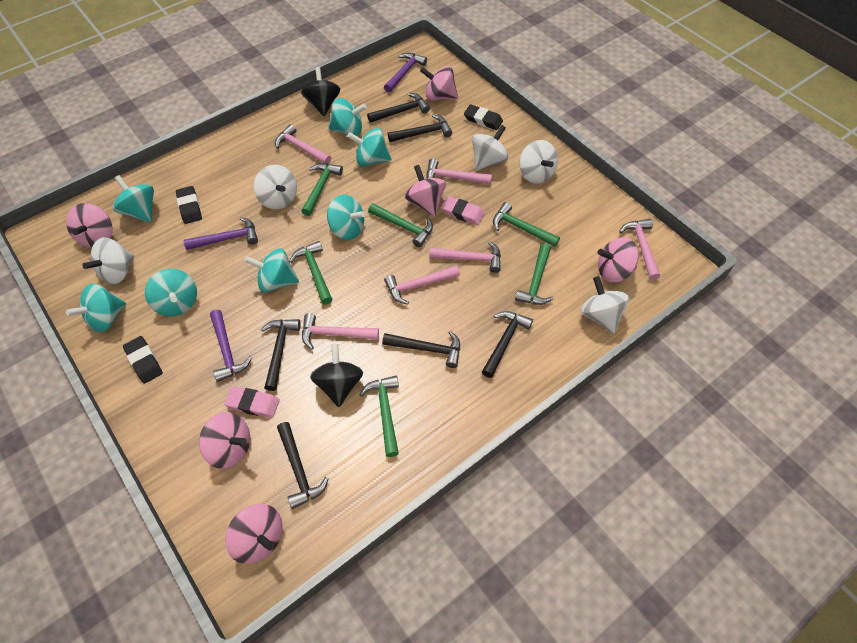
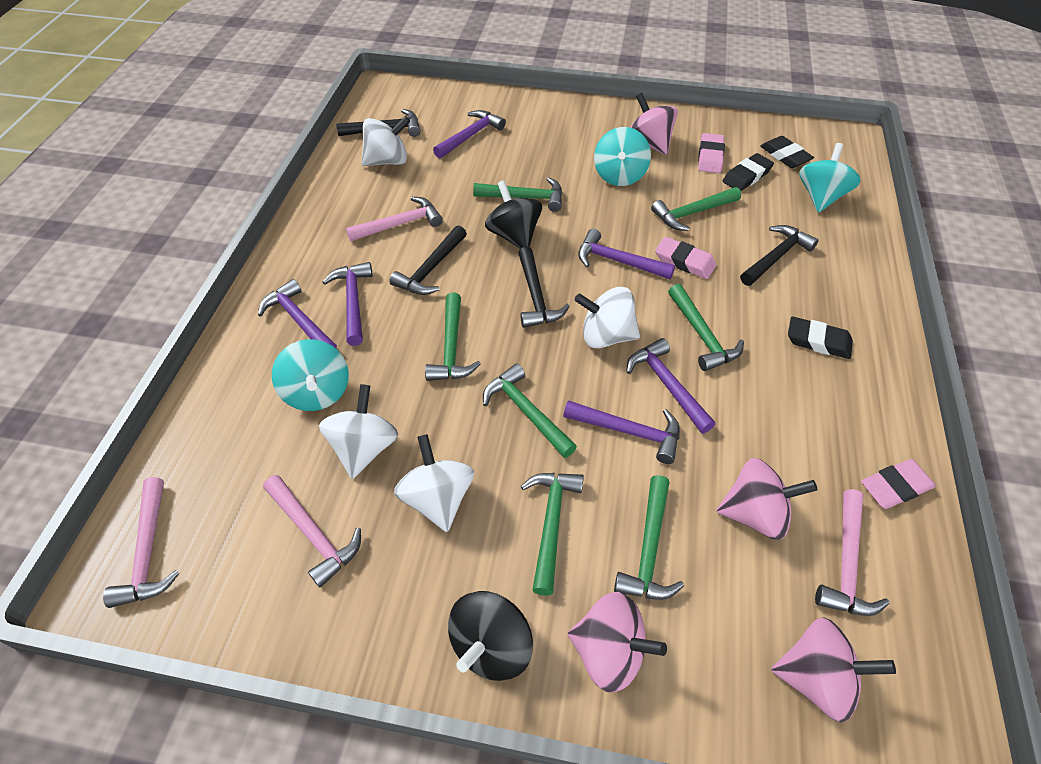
black hammer: 6 -> 4
green hammer: 6 -> 7
pink eraser: 2 -> 3
pink hammer: 6 -> 4
pink spinning top: 6 -> 4
purple hammer: 3 -> 6
turquoise spinning top: 7 -> 3
white spinning top: 5 -> 4

